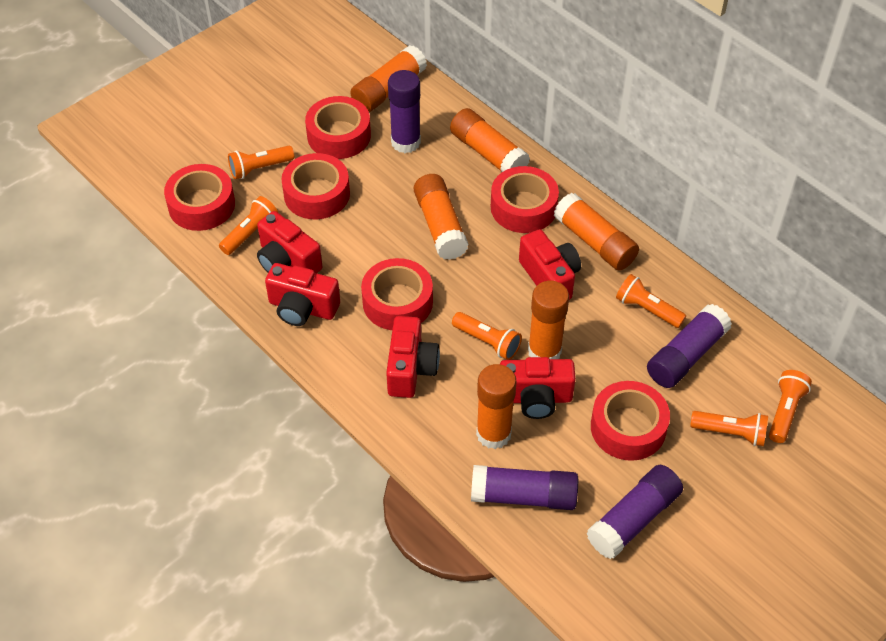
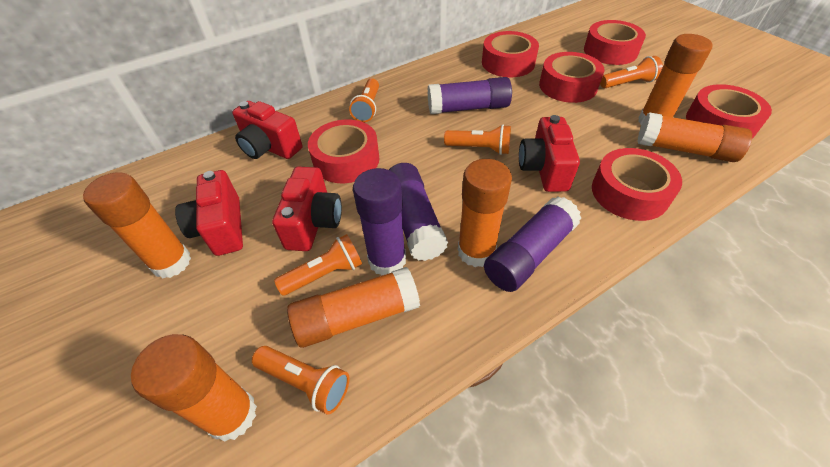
orange flashlight: 6 -> 5
red camera: 5 -> 4

